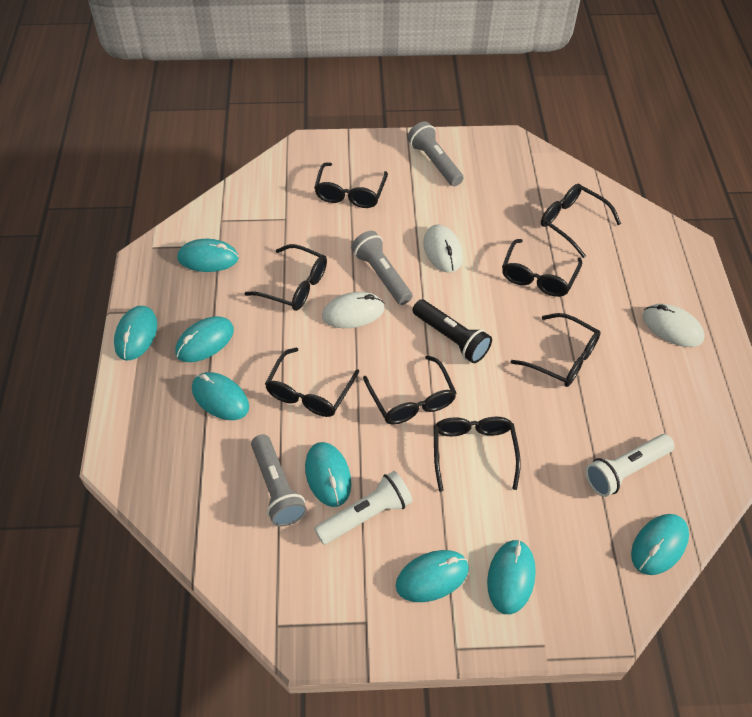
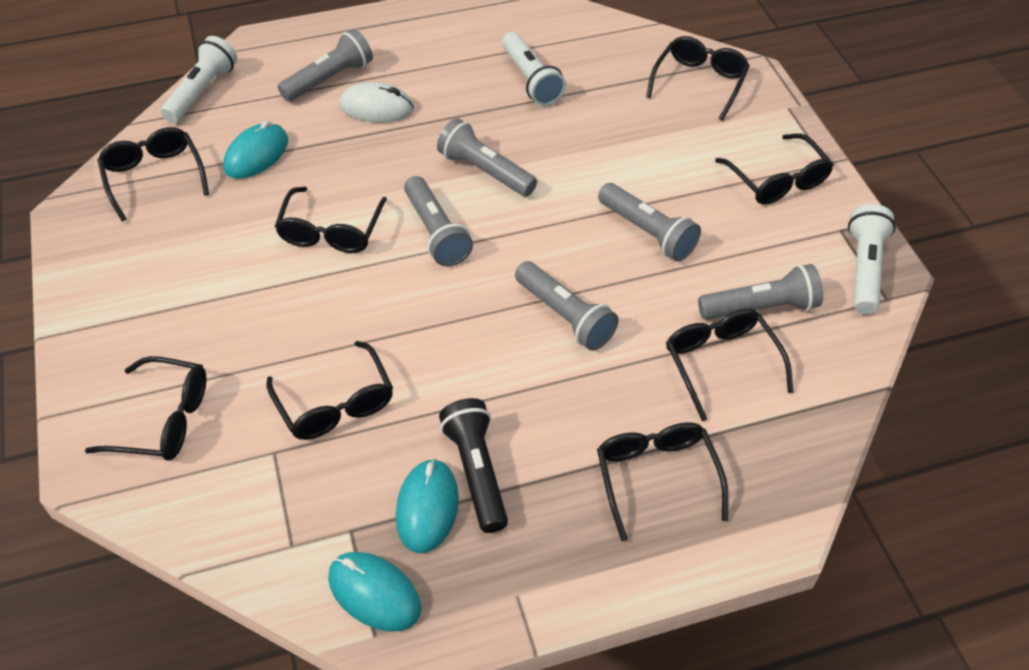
grey flashlight: 3 -> 6
turquoise mouse: 8 -> 3
white flashlight: 2 -> 3
white mouse: 3 -> 1

